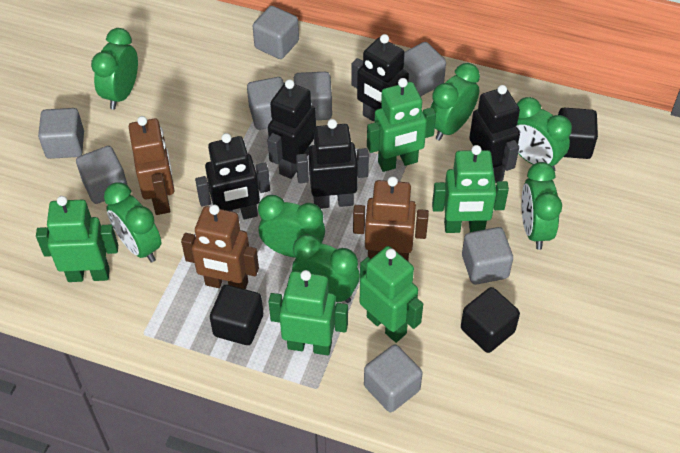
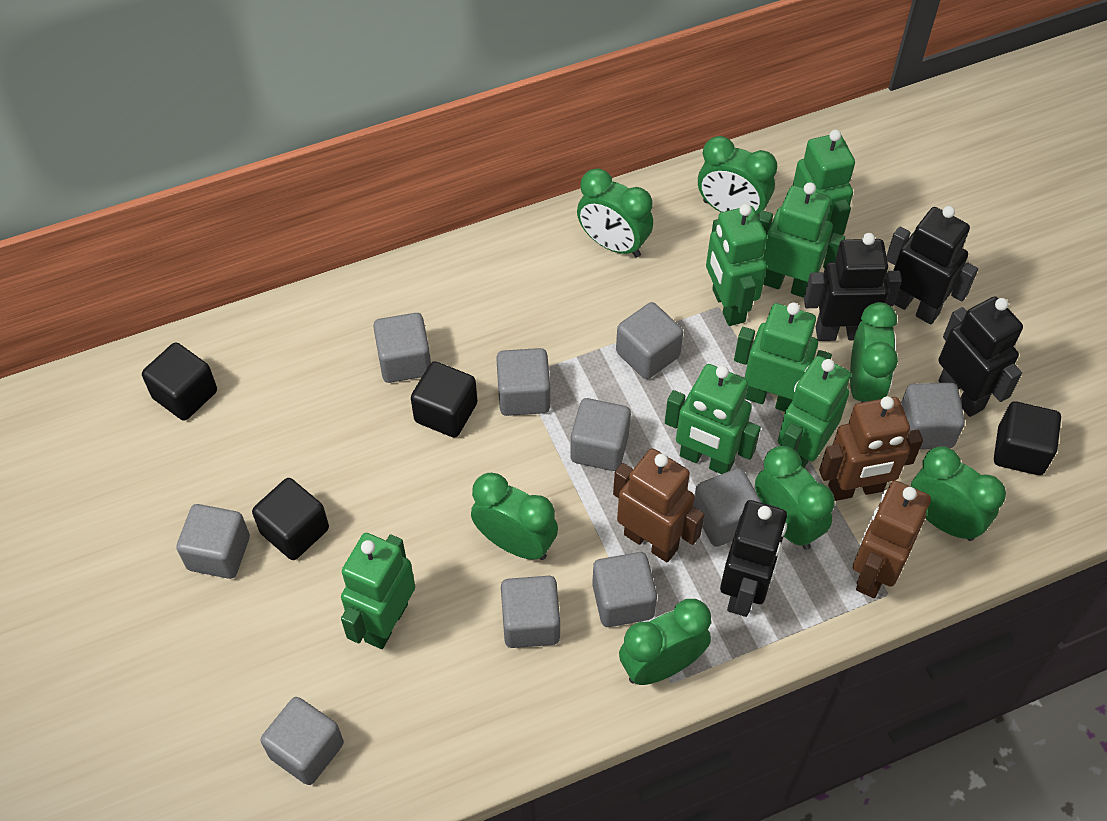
black cube: 3 -> 4
black robot: 5 -> 4
green robot: 5 -> 7
grey cube: 8 -> 10

